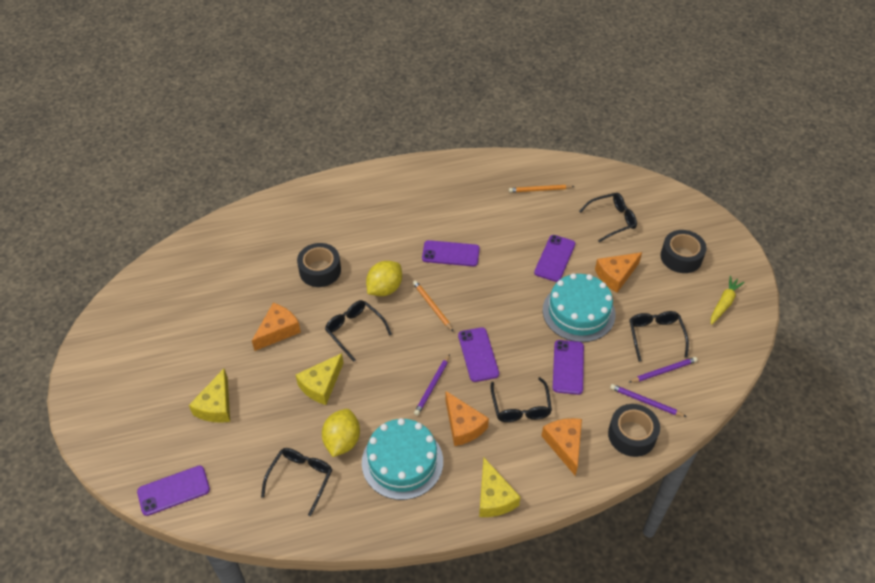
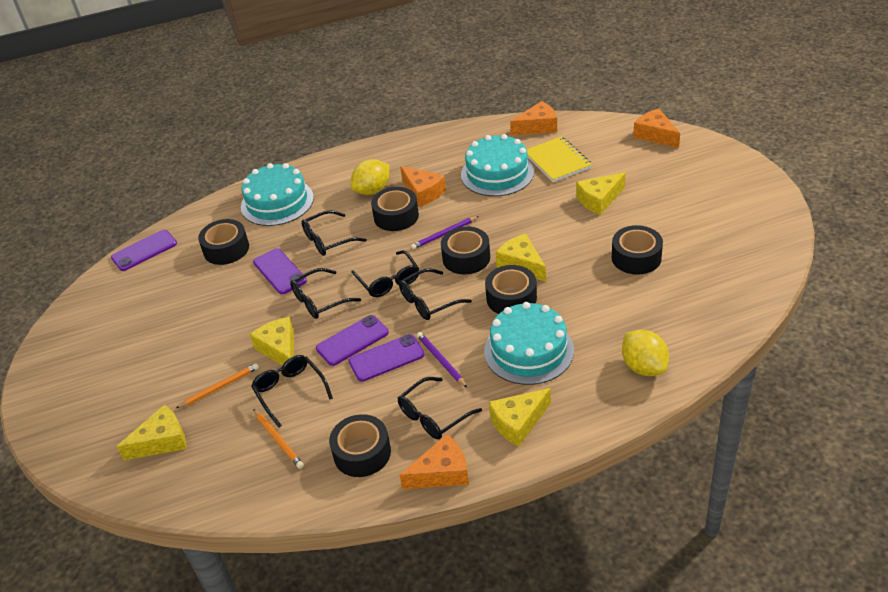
black glasses: 5 -> 6
black tape: 3 -> 6
purple pencil: 3 -> 2
purple phone: 5 -> 4
turquoise cake: 2 -> 3
yellow carrot: 1 -> 0
yellow cheese: 3 -> 5
yellow notebook: 0 -> 1

